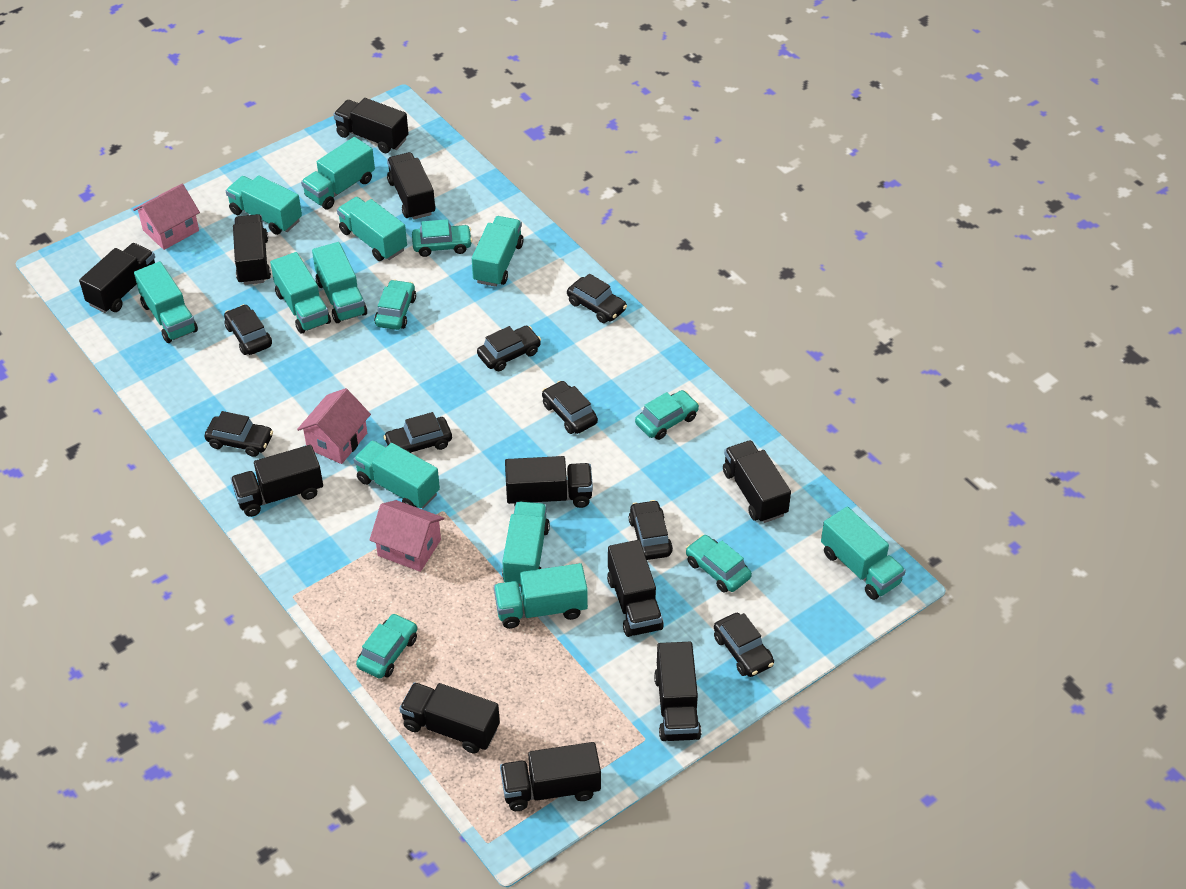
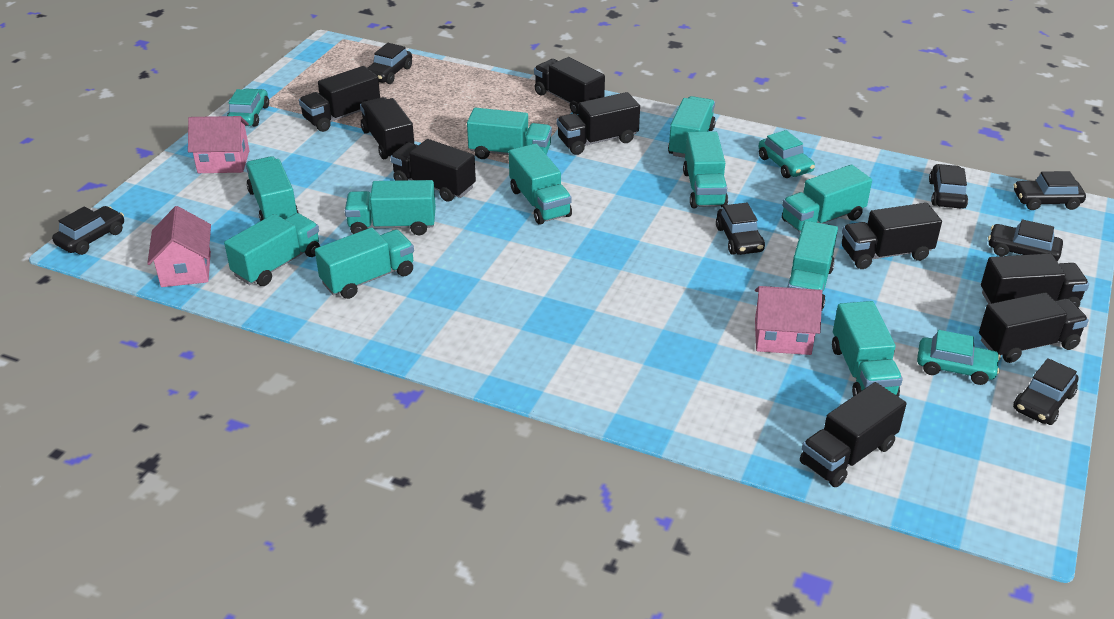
black car: 8 -> 7
black truck: 11 -> 9
turquoise car: 5 -> 3

